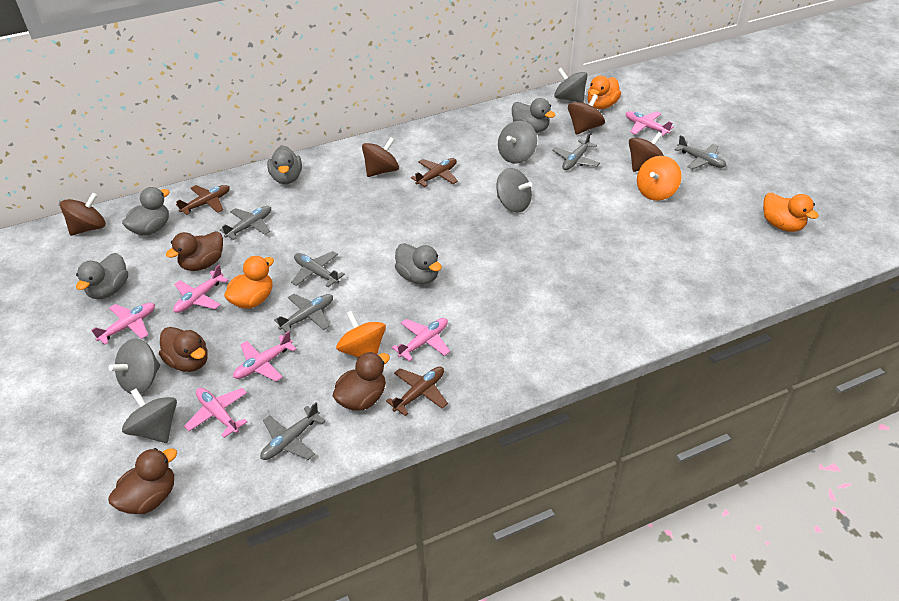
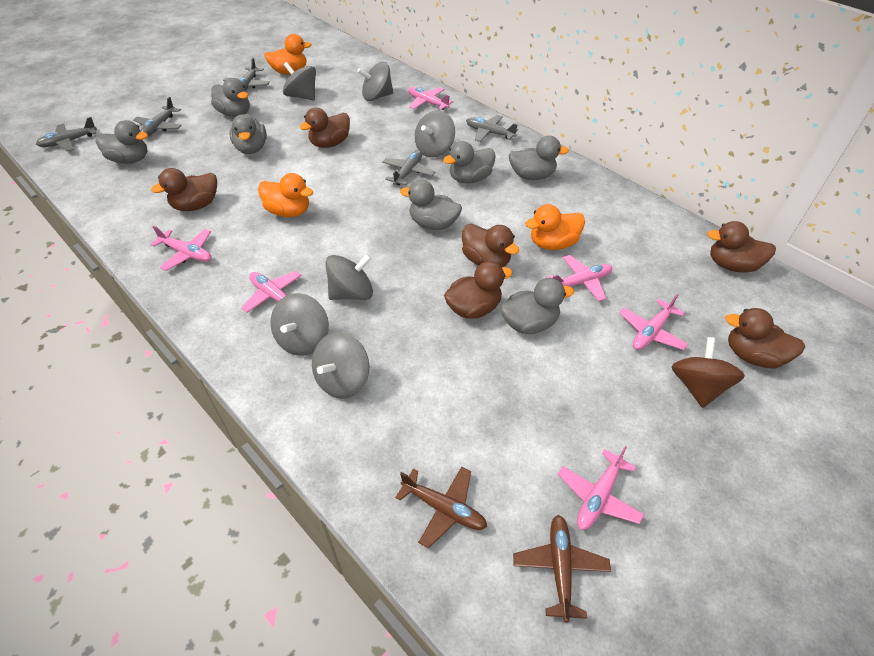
brown duck: 4 -> 6
brown plane: 3 -> 2
brown spinning top: 4 -> 1
grey duck: 5 -> 7
grey plane: 6 -> 5
grey spinning top: 5 -> 6
orange spinning top: 2 -> 0

